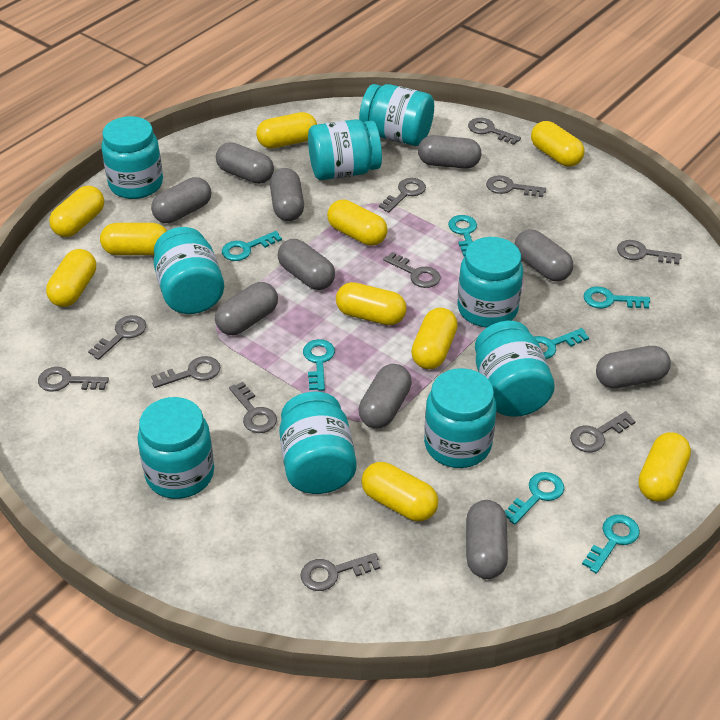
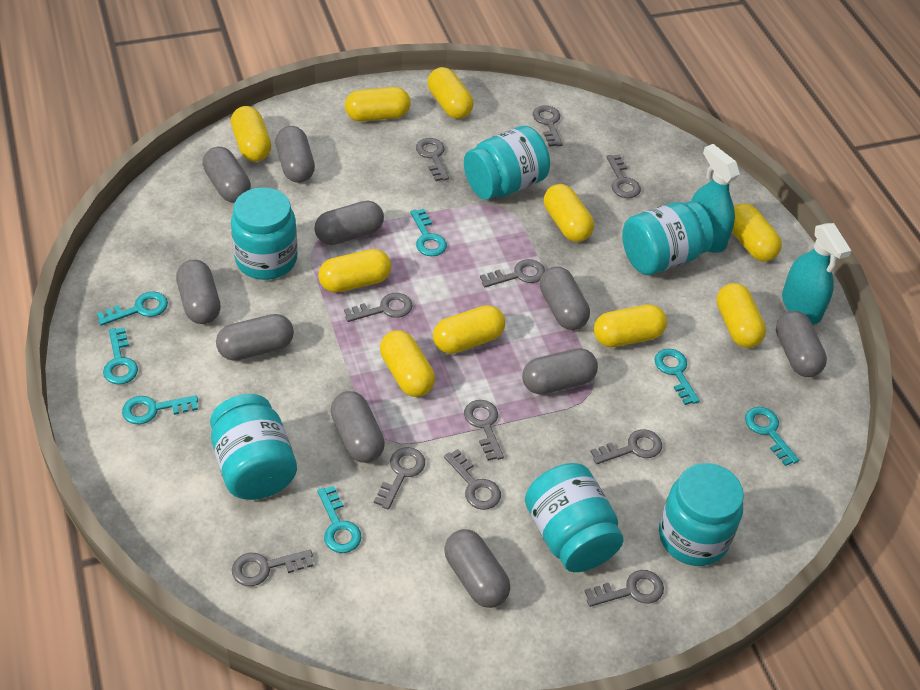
turquoise jar: 9 -> 6
turquoise spray bottle: 0 -> 2

